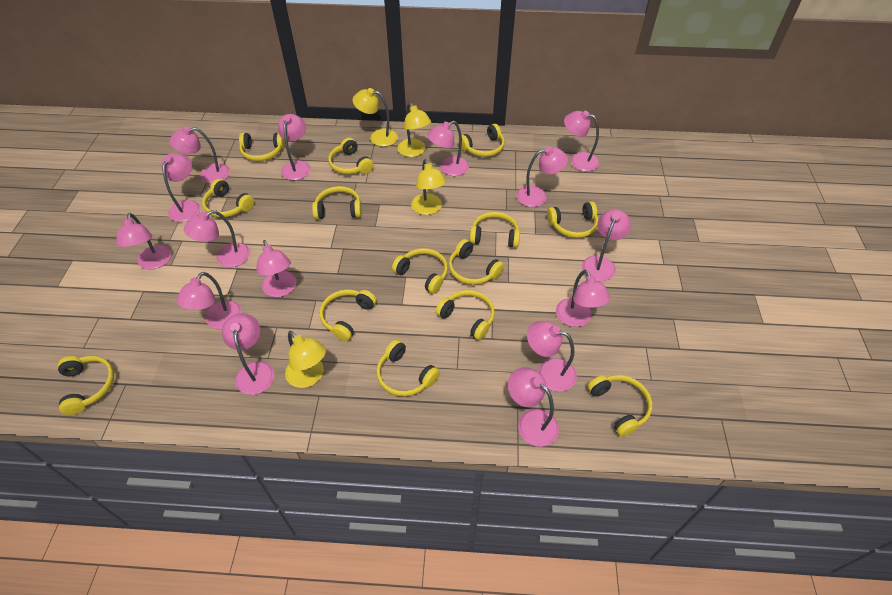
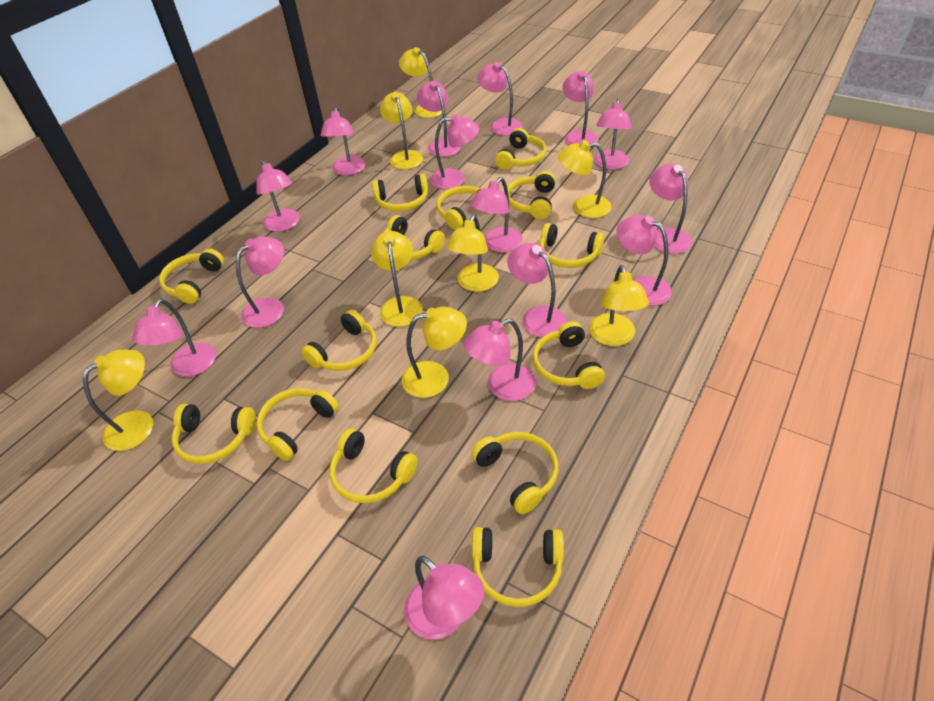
yellow lamp: 4 -> 8

